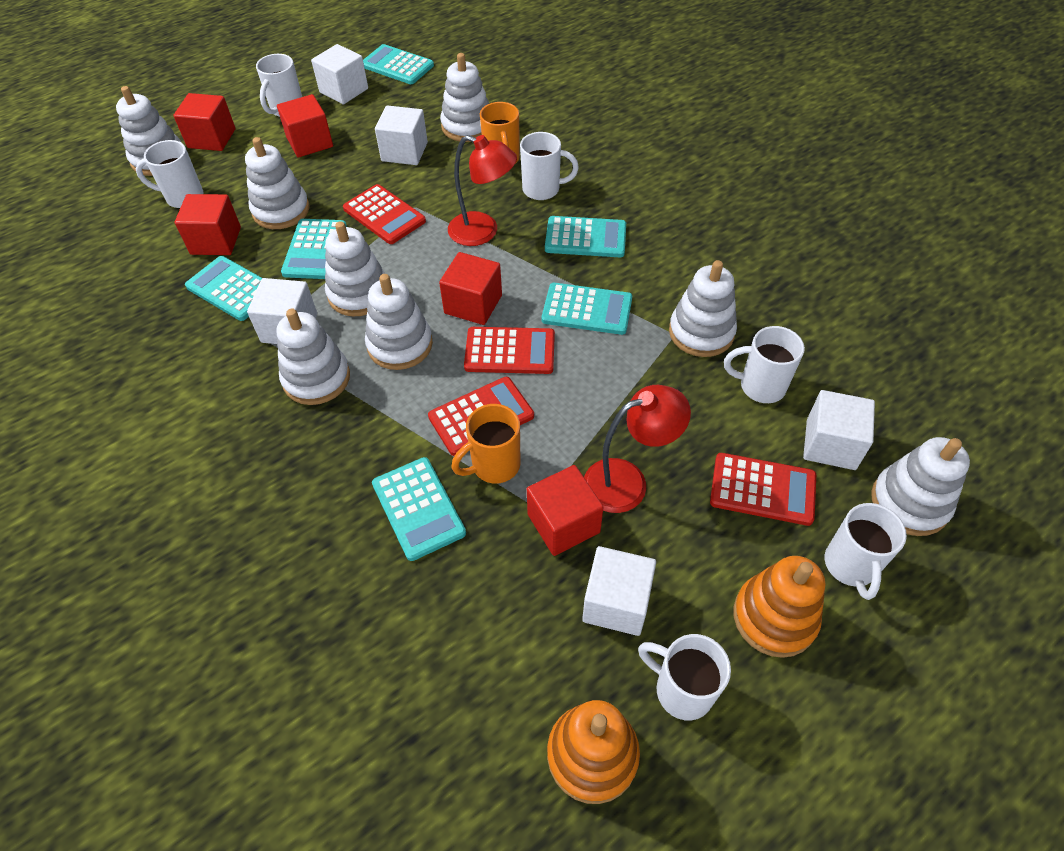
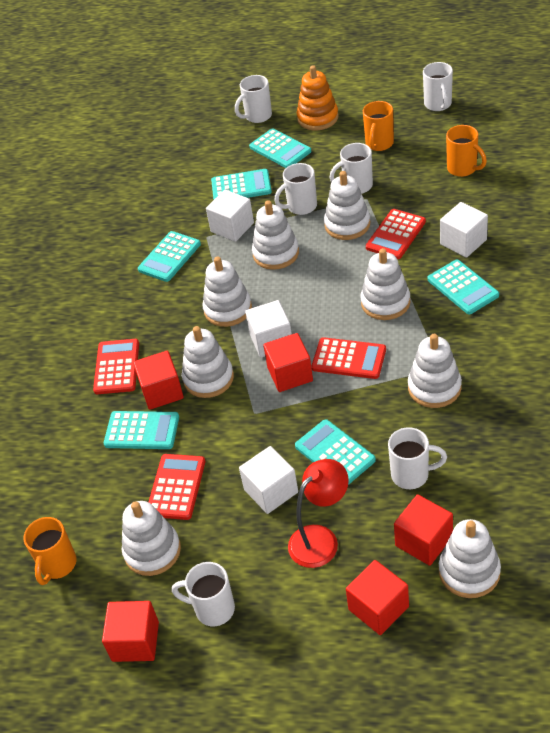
orange mug: 2 -> 3
orange stacking toy: 2 -> 1
red lamp: 2 -> 1
white cube: 5 -> 4

